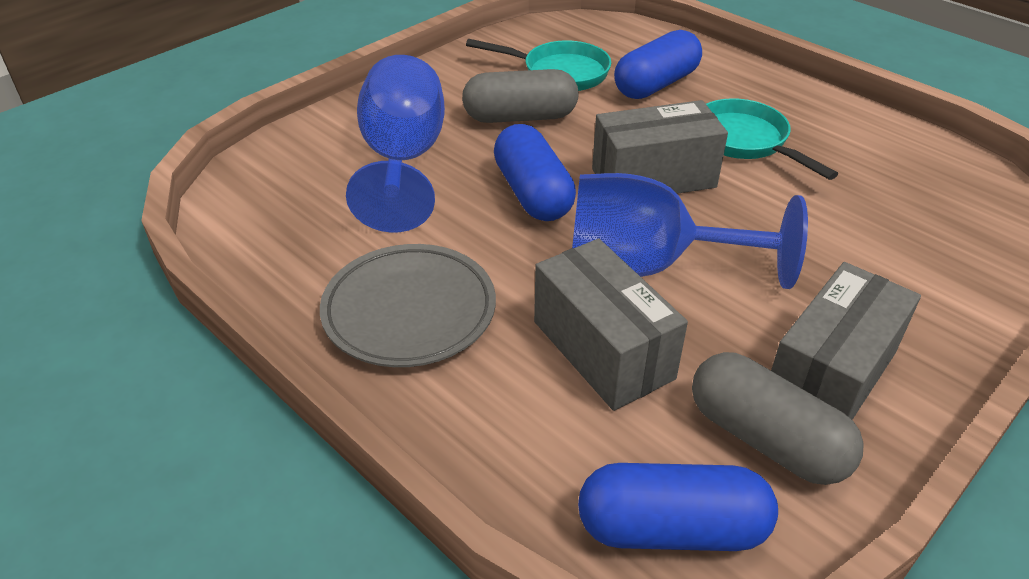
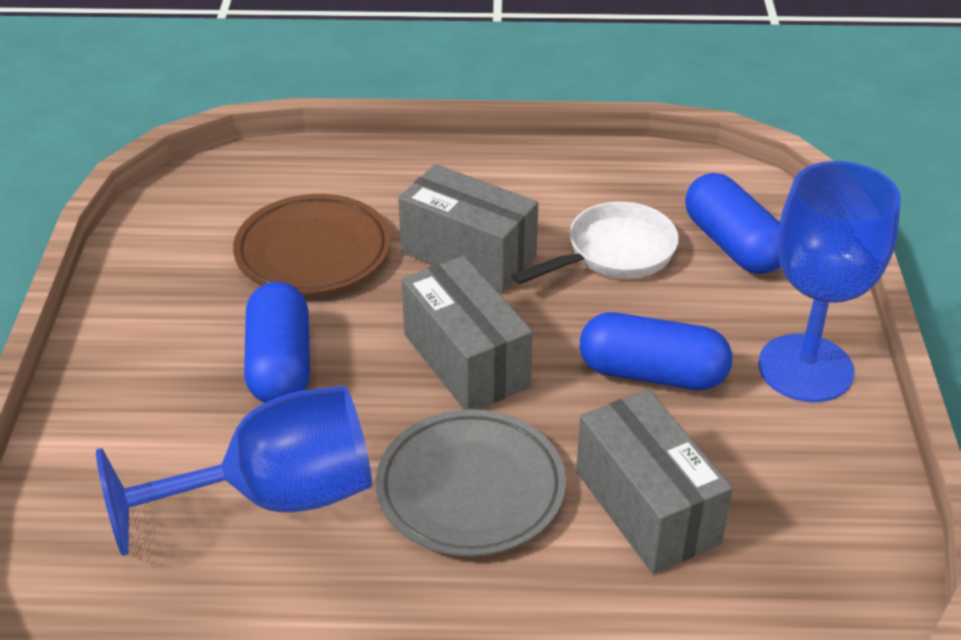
brown plate: 0 -> 1
grey capsule: 2 -> 0
turquoise pan: 2 -> 0
white pan: 0 -> 1

